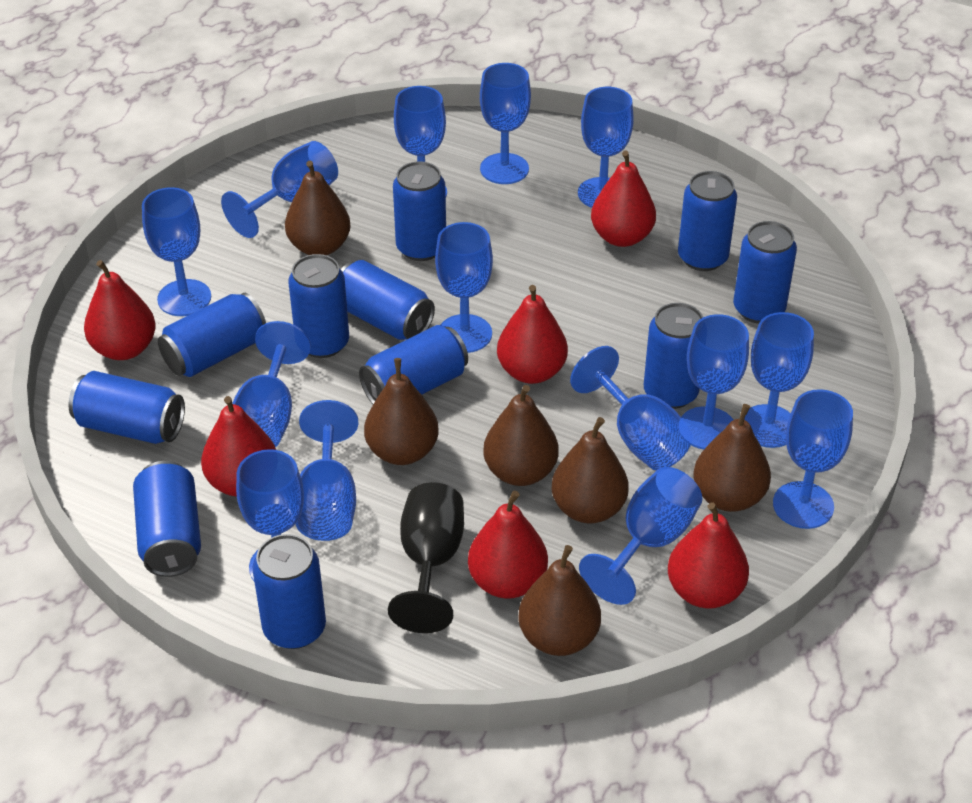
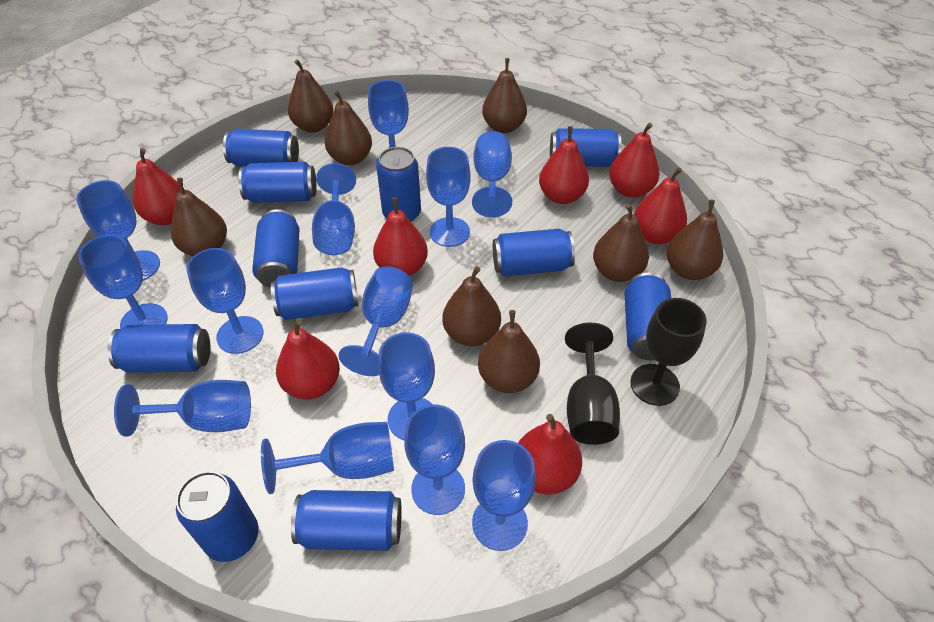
black goblet: 1 -> 2
blue goblet: 14 -> 13
brown pear: 6 -> 8
red pear: 6 -> 7

